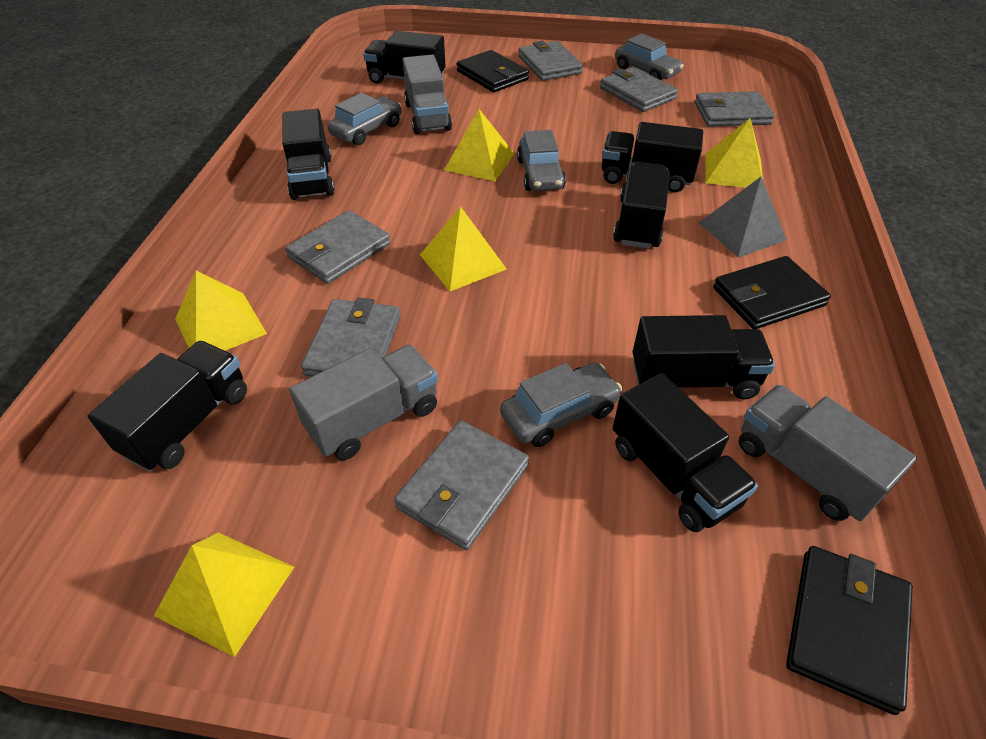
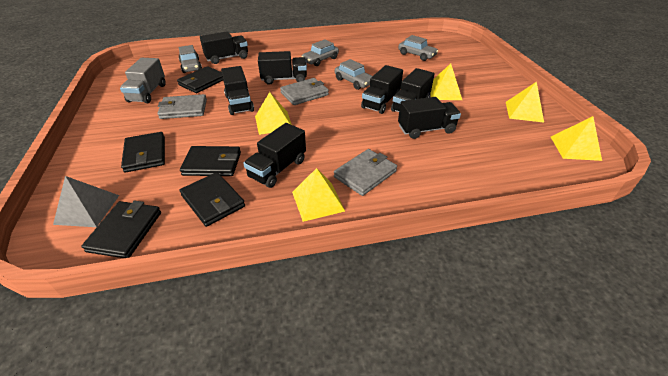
black wallet: 3 -> 5
grey truck: 3 -> 1
grey wallet: 6 -> 3

